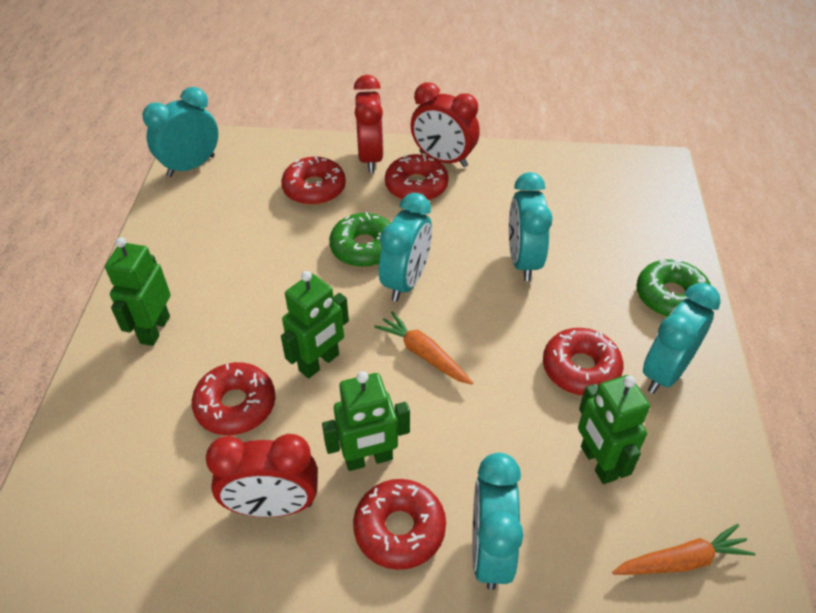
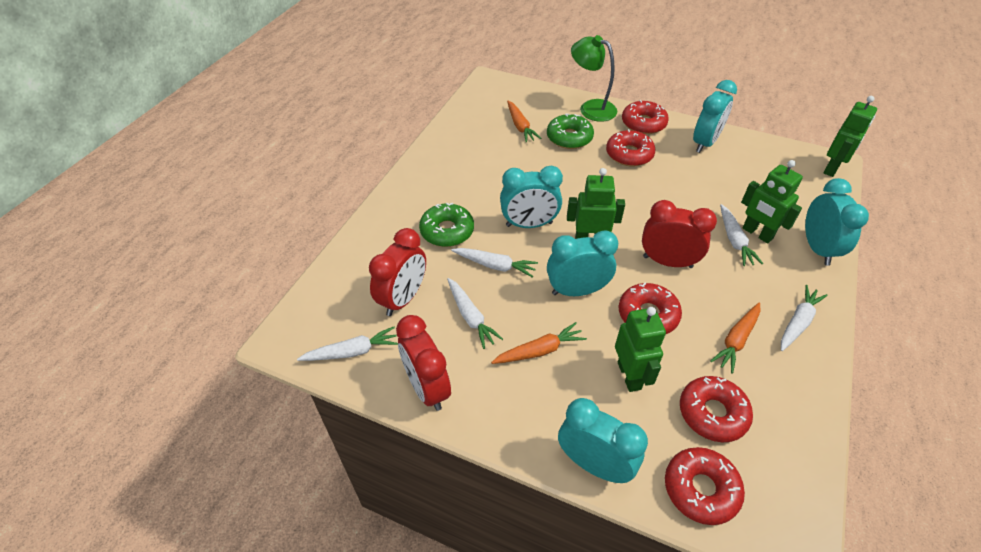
green lamp: 0 -> 1
orange carrot: 2 -> 3
white carrot: 0 -> 5

